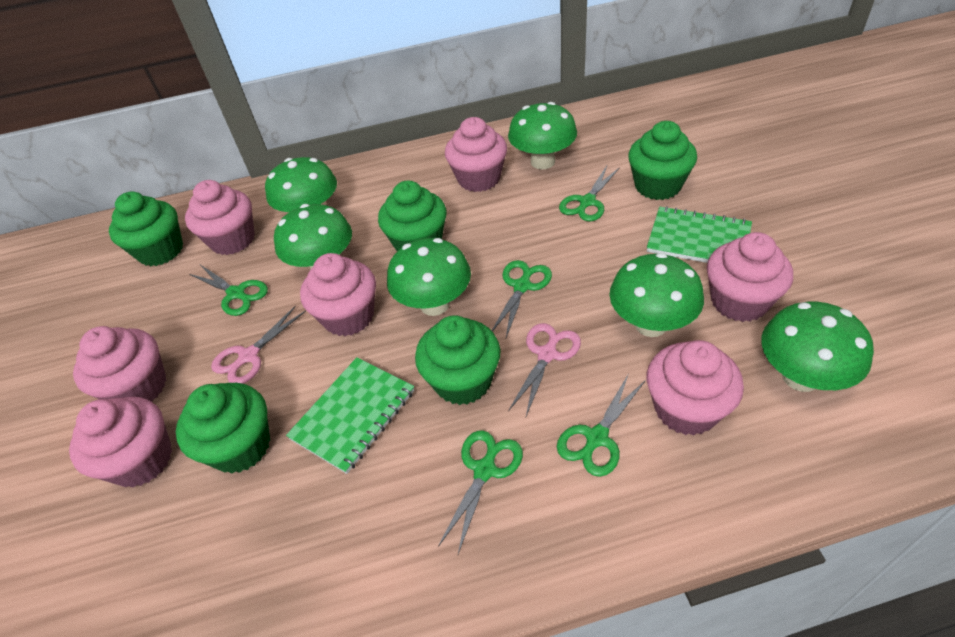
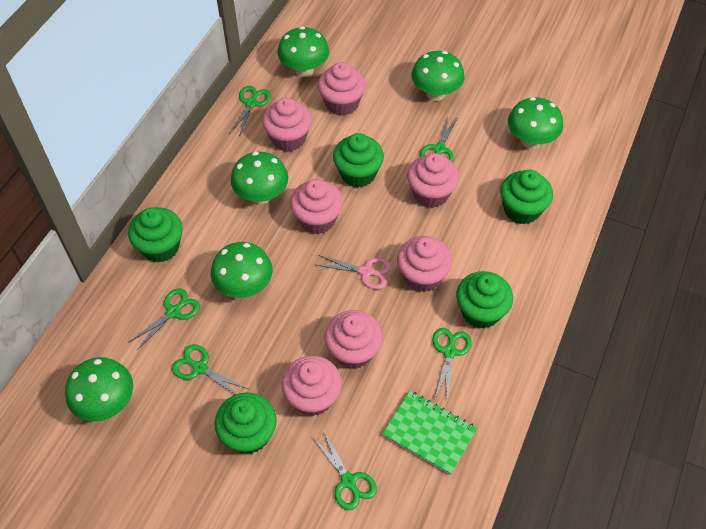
green notebook: 2 -> 1
green scissors: 5 -> 6
pink scissors: 2 -> 1

